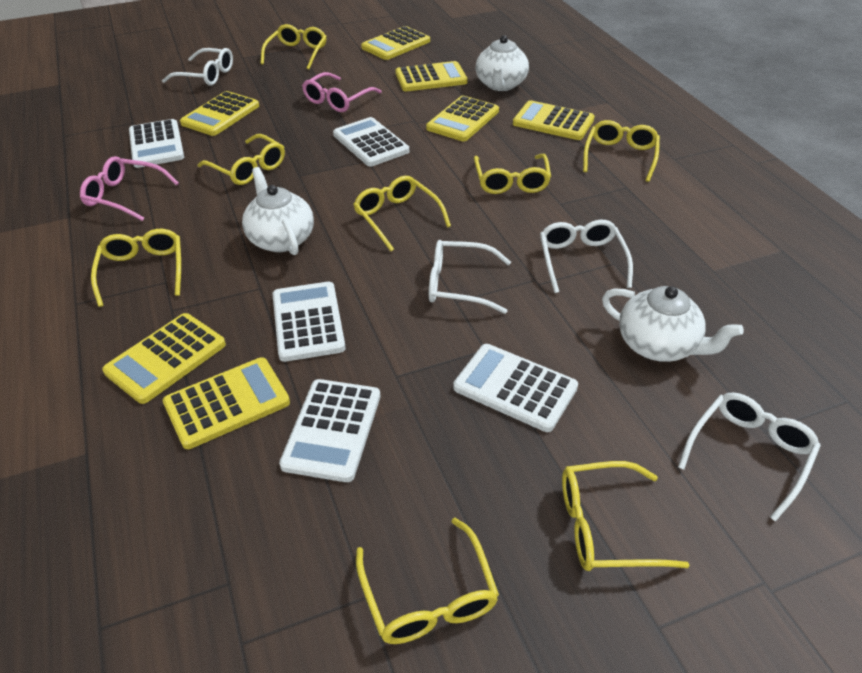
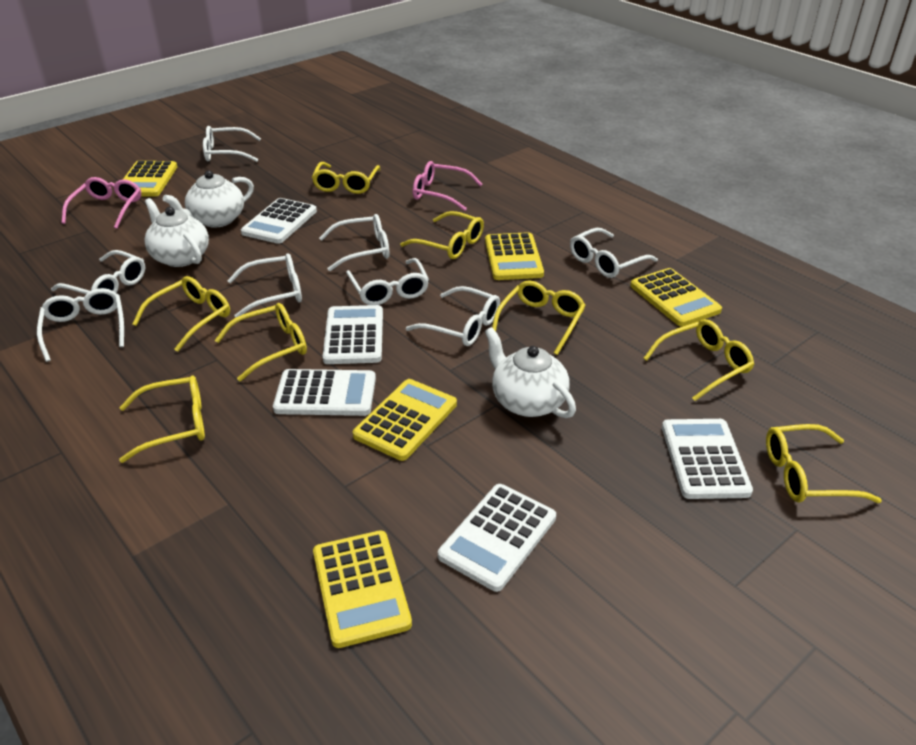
white glasses: 4 -> 8
yellow calculator: 7 -> 5

